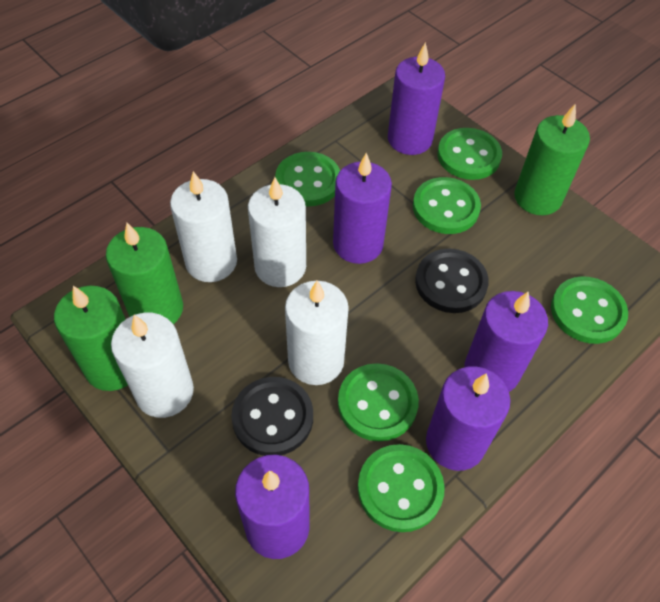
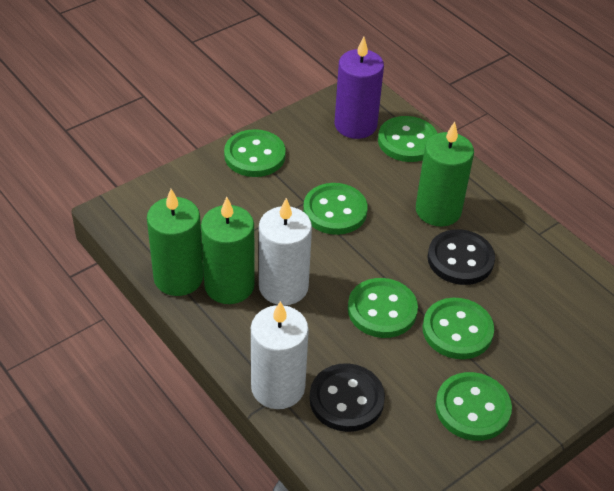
purple candle: 5 -> 1
white candle: 4 -> 2

